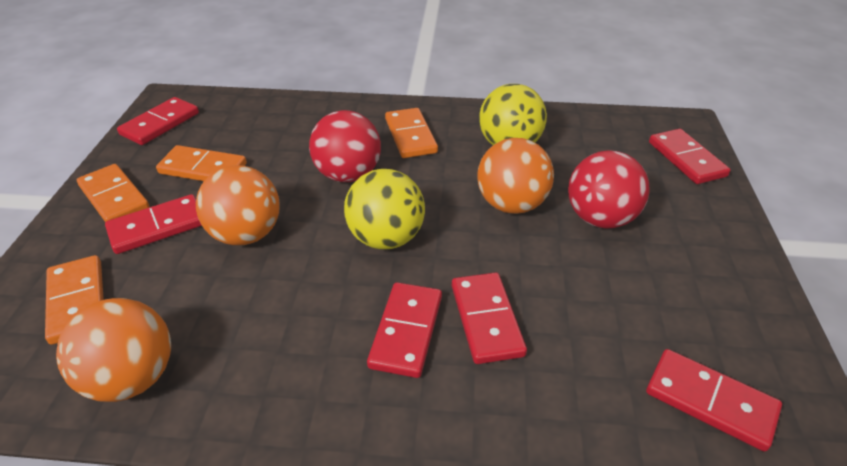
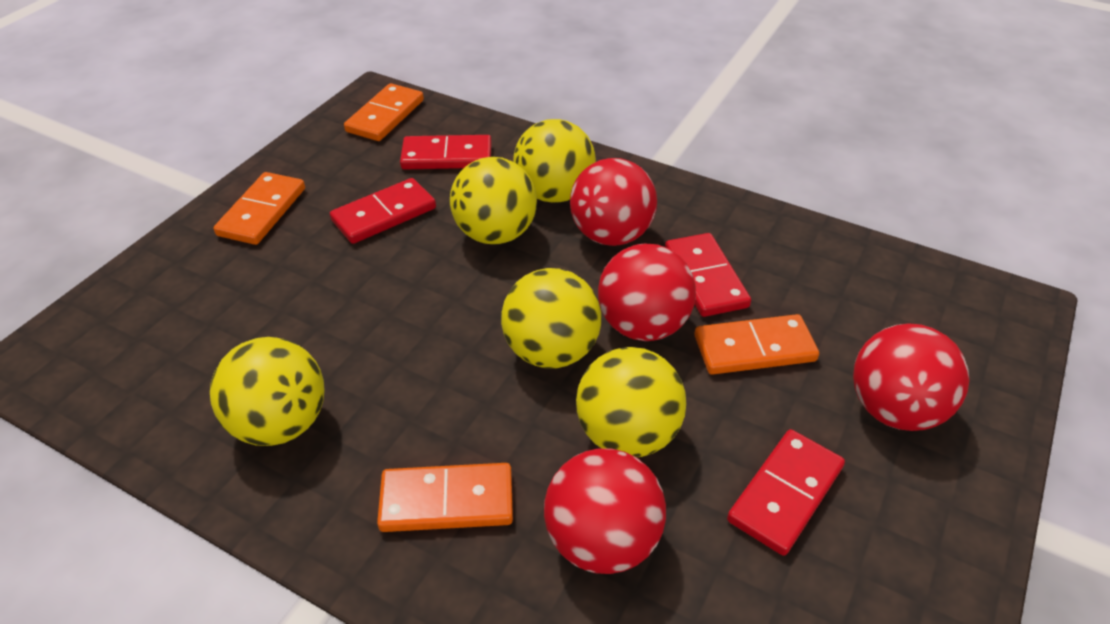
orange ball: 3 -> 0
red ball: 2 -> 4
red domino: 6 -> 4
yellow ball: 2 -> 5

